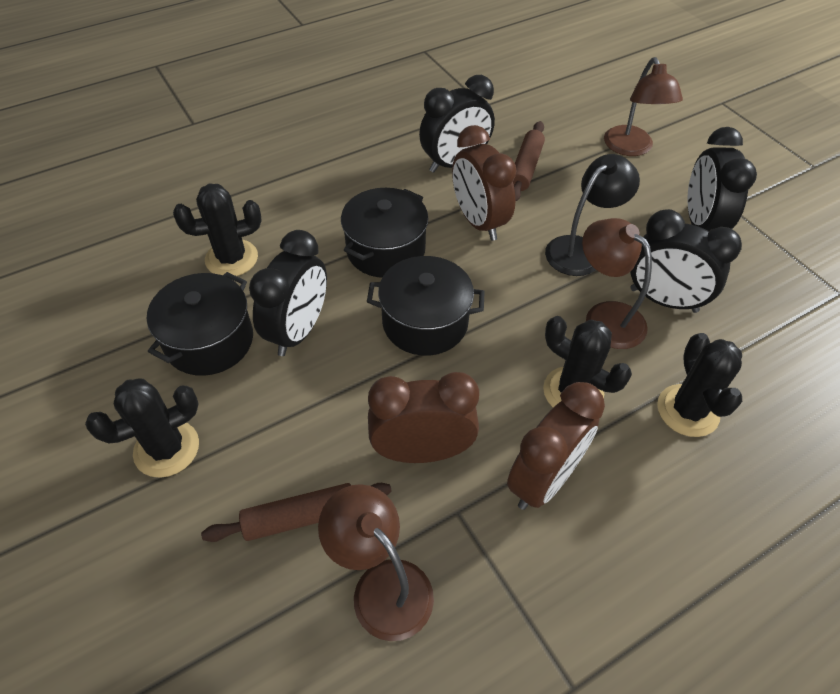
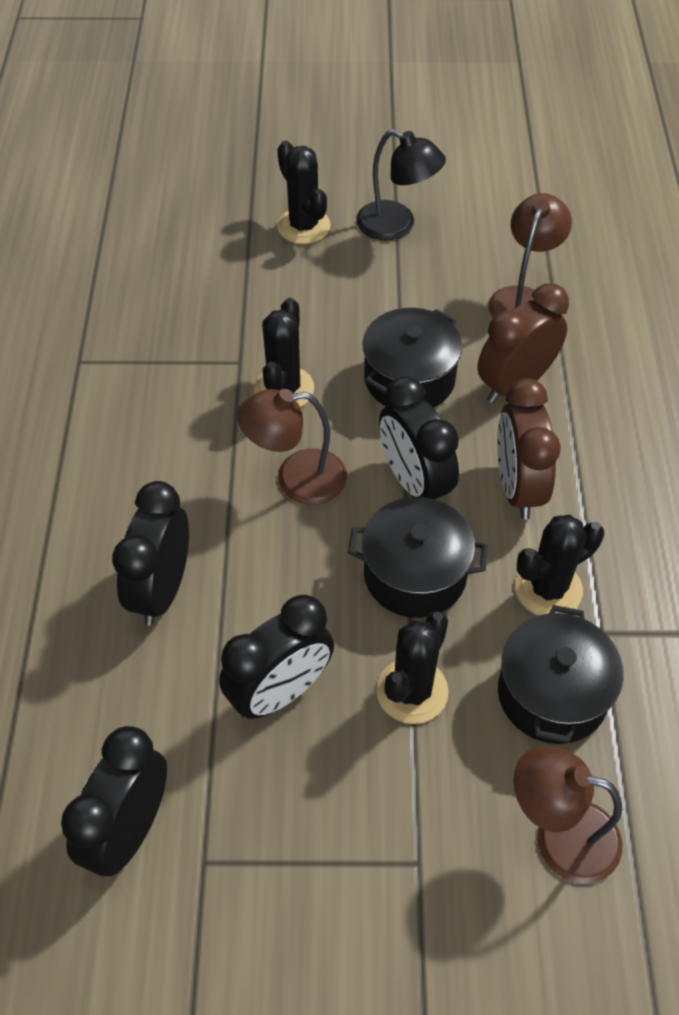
brown clock: 3 -> 2
brown rolling pin: 2 -> 0

